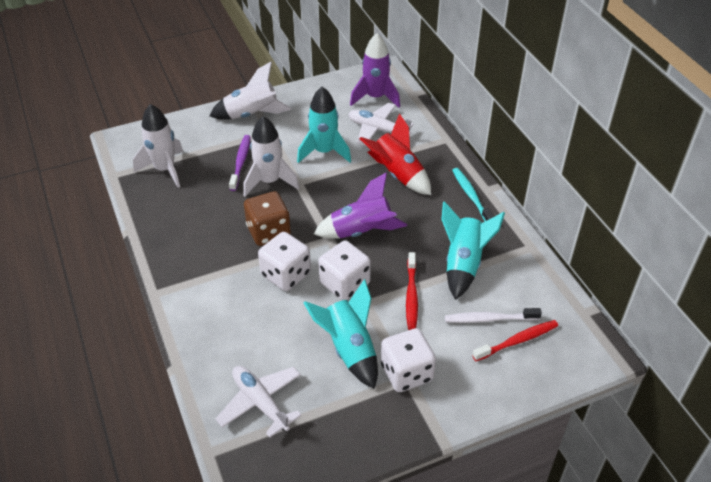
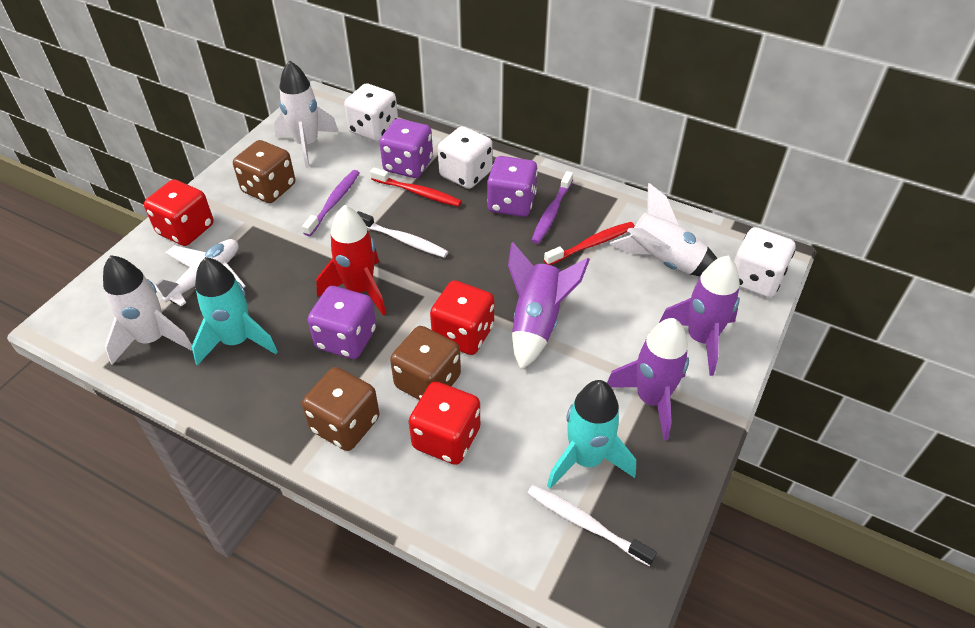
brown dice: 1 -> 3
purple dice: 0 -> 3
purple rocket: 2 -> 3
purple toothbrush: 1 -> 2
red dice: 0 -> 3
turquoise rocket: 3 -> 2
turquoise toothbrush: 1 -> 0
white plane: 2 -> 1
white toothbrush: 1 -> 2

